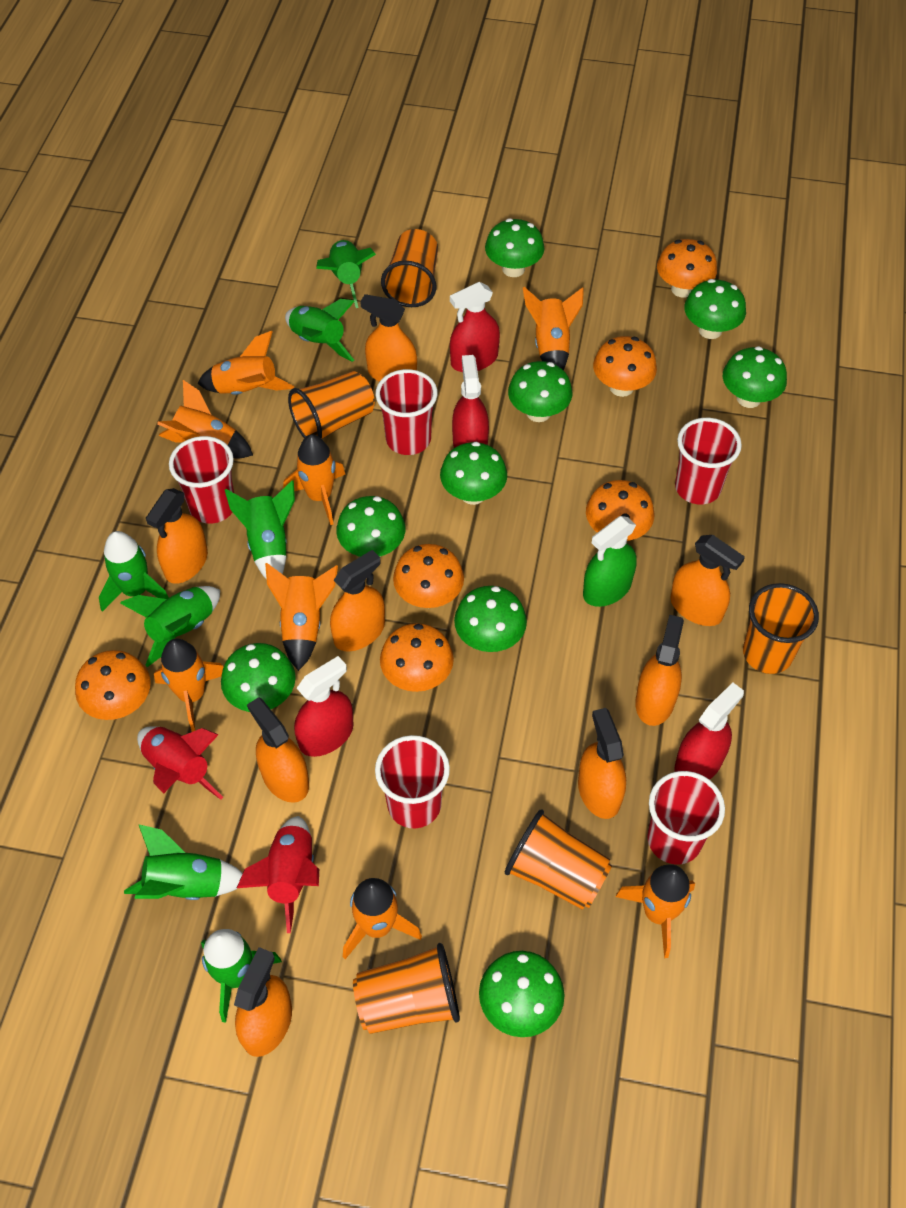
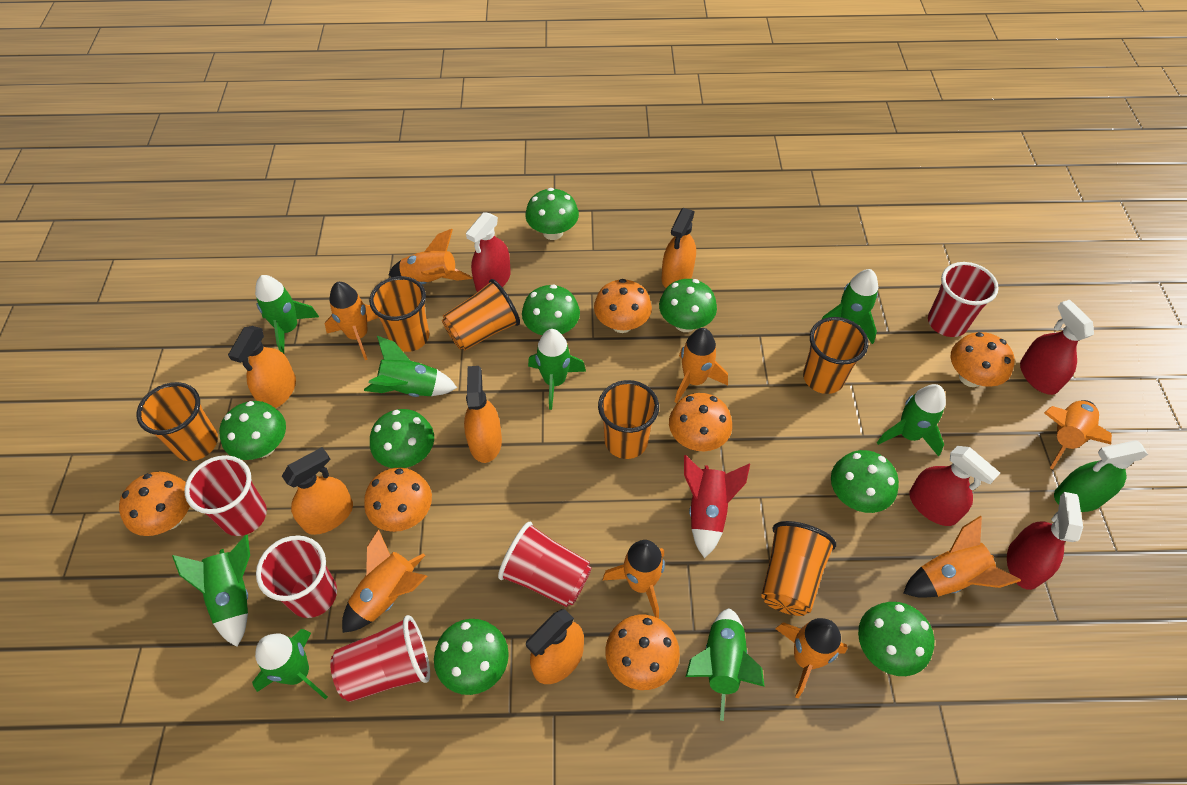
green mushroom: 9 -> 8
green rocket: 7 -> 8
orange cup: 5 -> 6
orange spray bottle: 8 -> 5
red rocket: 2 -> 1

